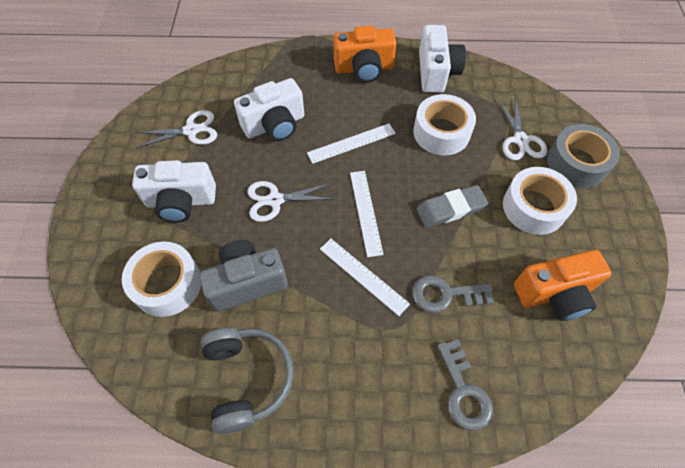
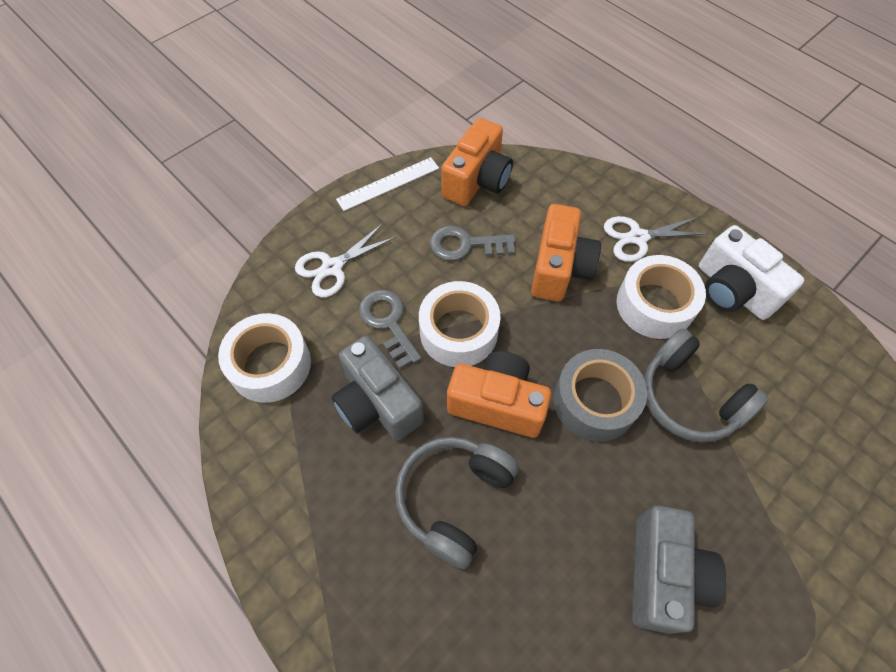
grey camera: 1 -> 2
grey eraser: 1 -> 0
grey headphones: 1 -> 2
orange camera: 2 -> 3
white camera: 3 -> 1
white ruler: 3 -> 1
white scissors: 3 -> 2

